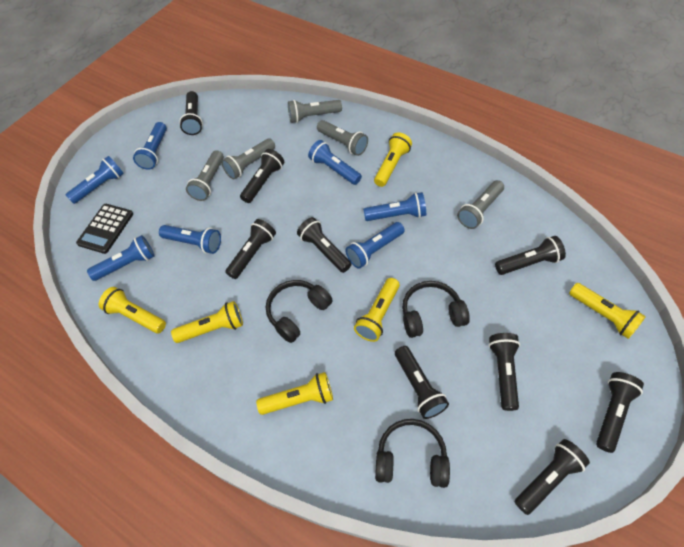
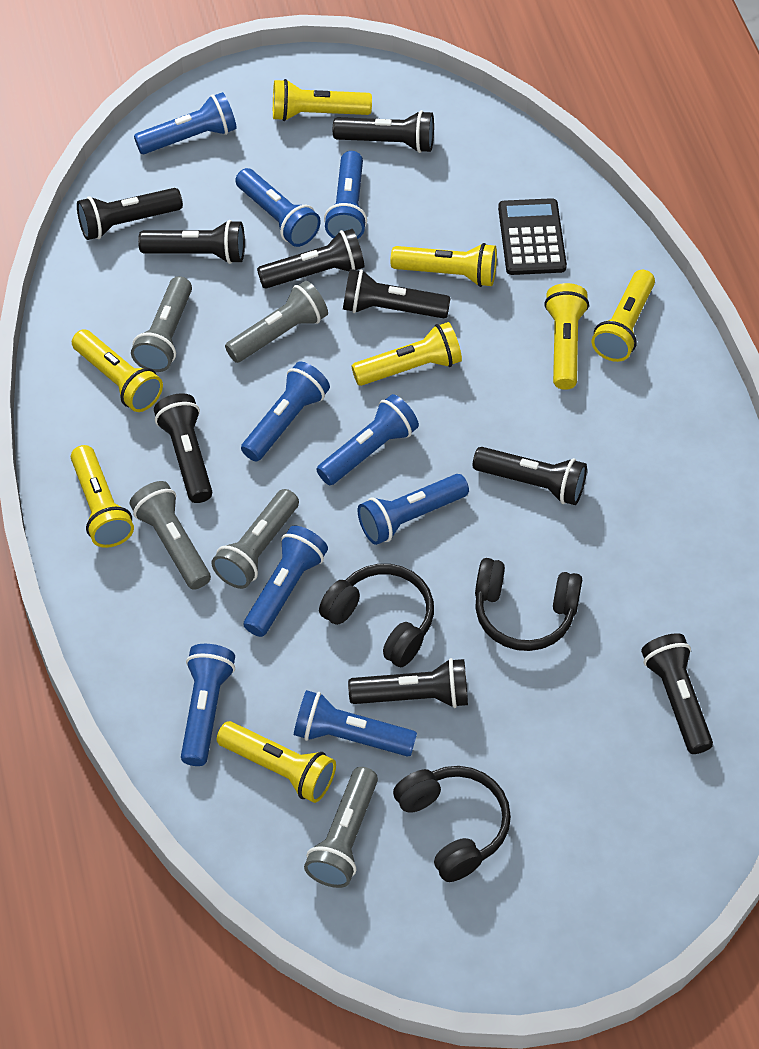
blue flashlight: 7 -> 9
yellow flashlight: 6 -> 8

